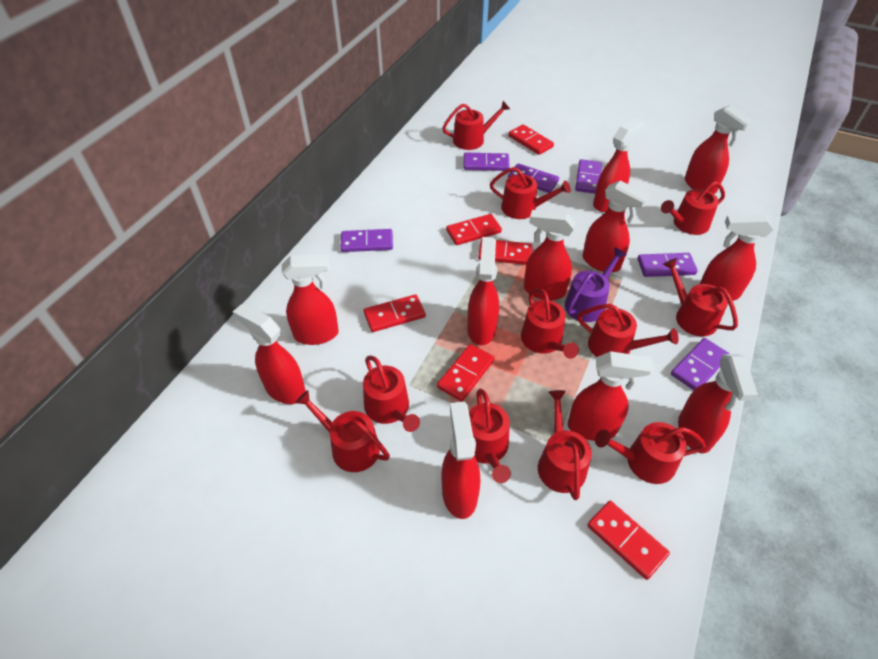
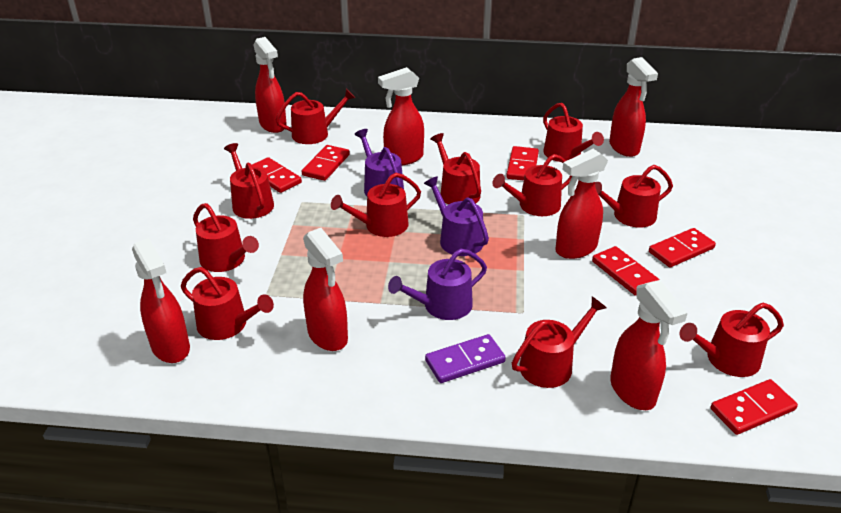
purple domino: 6 -> 1
purple watering can: 1 -> 3
red spray bottle: 11 -> 7

